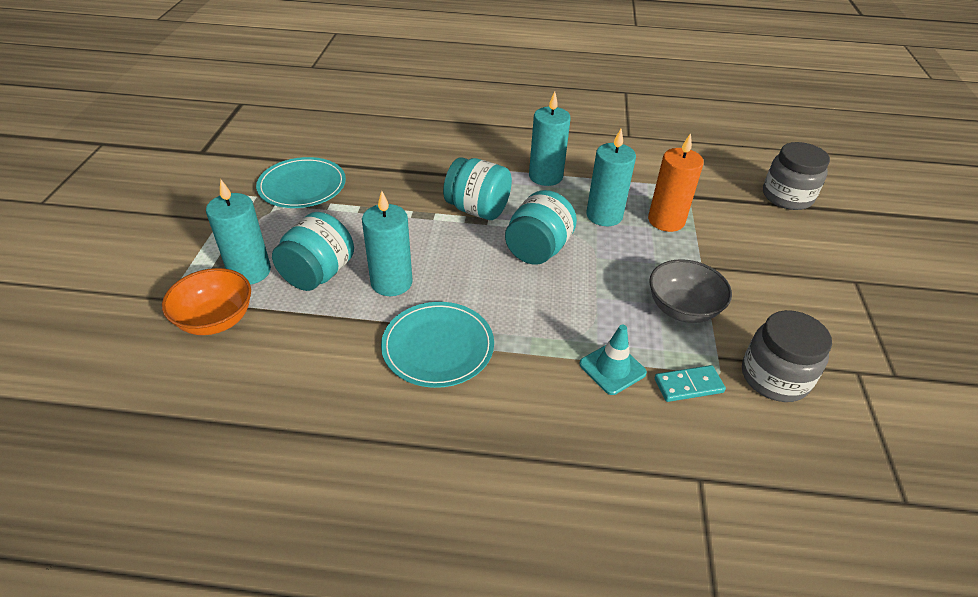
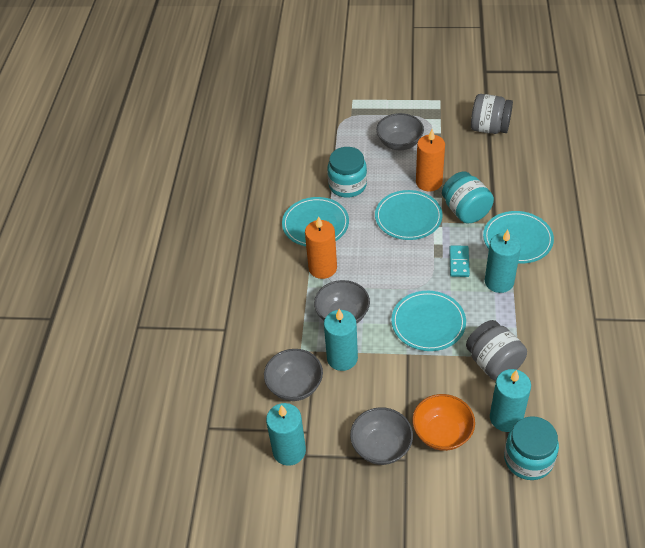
grey bowl: 1 -> 4
orange candle: 1 -> 2
turquoise plate: 2 -> 4
turquoise traffic cone: 1 -> 0

